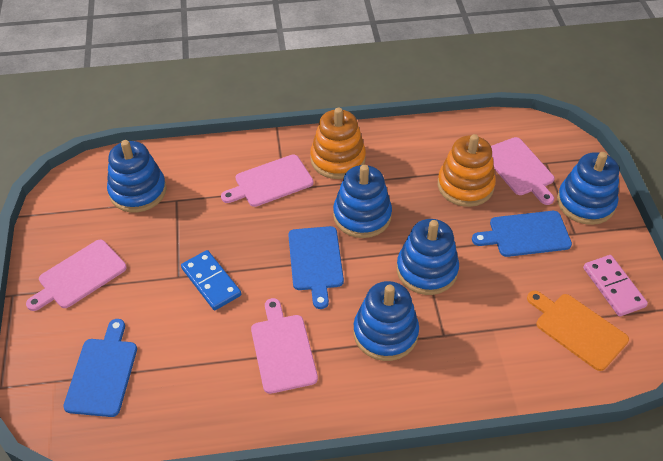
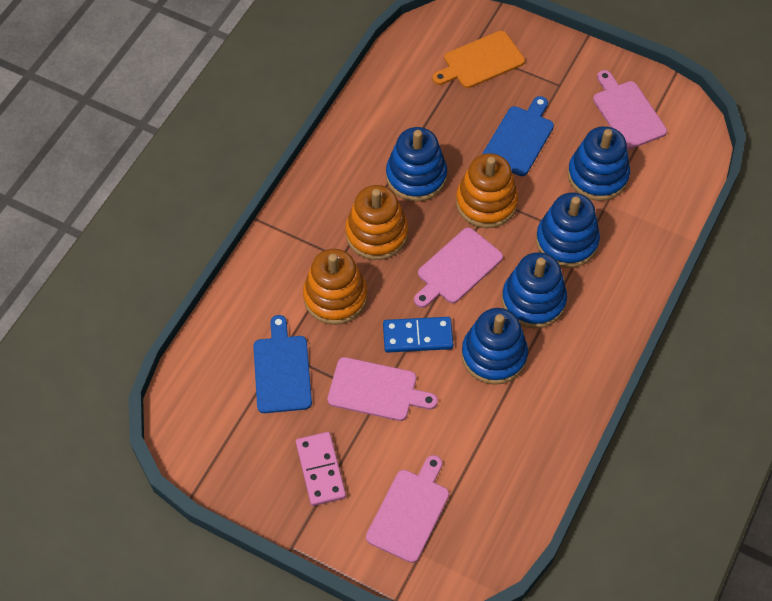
blue cutting board: 3 -> 2
orange stacking toy: 2 -> 3

